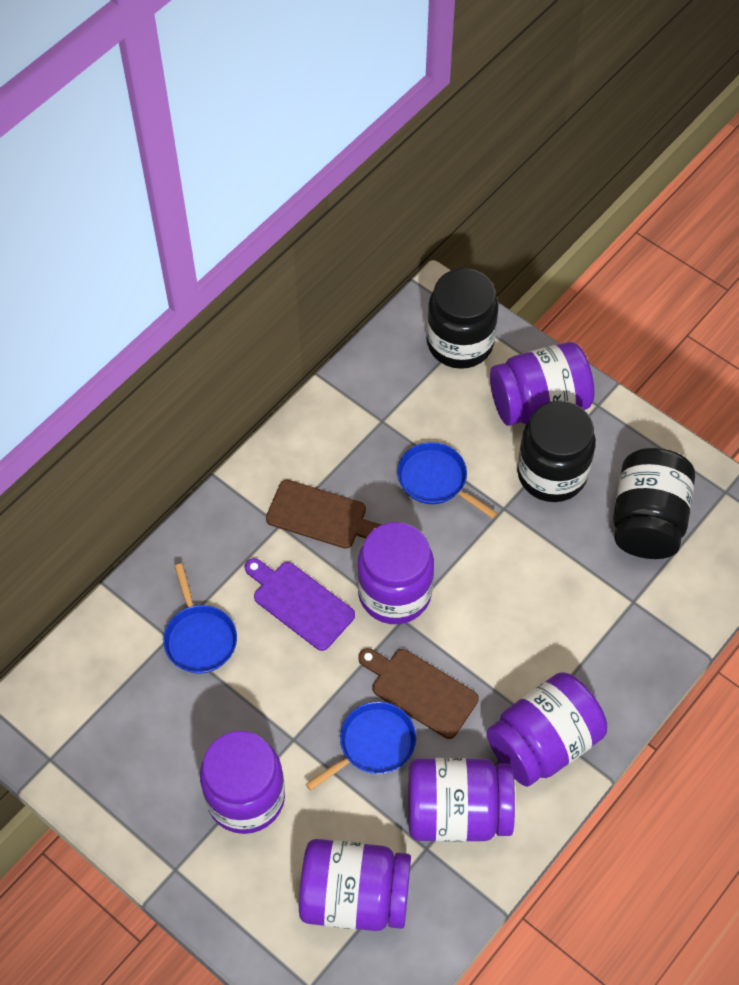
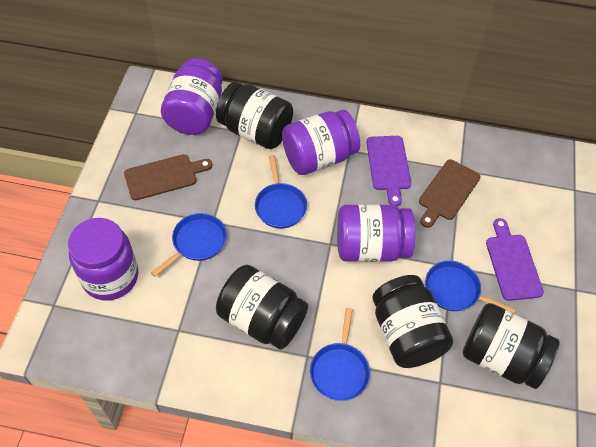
black jar: 3 -> 4
blue pan: 3 -> 4
purple cutting board: 1 -> 2
purple jar: 6 -> 4

